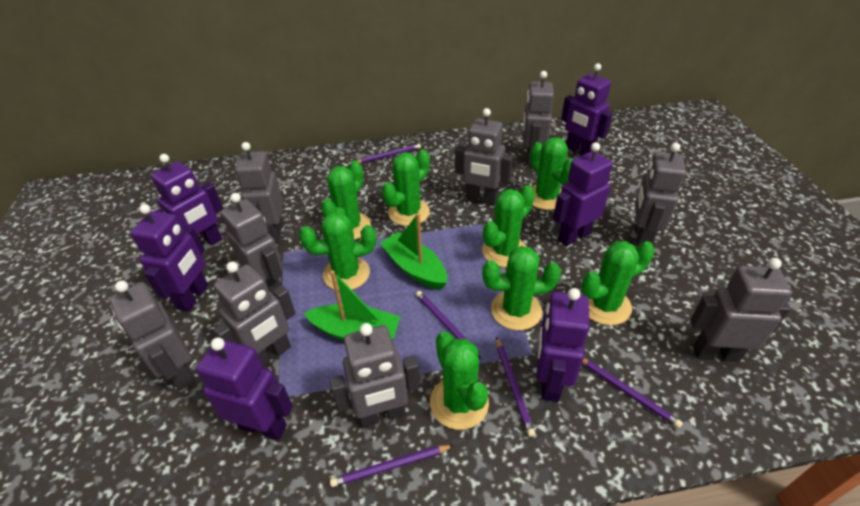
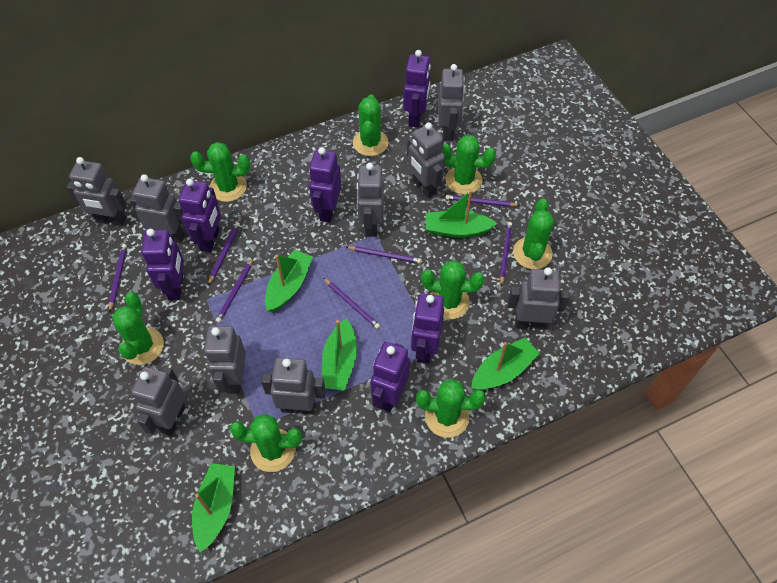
green boat: 2 -> 5
purple pencil: 5 -> 7

